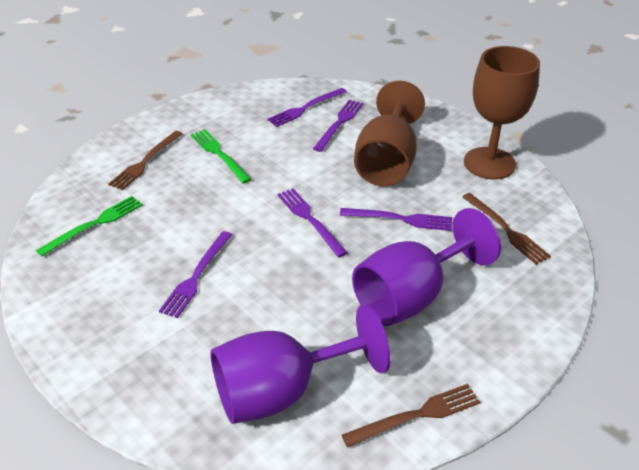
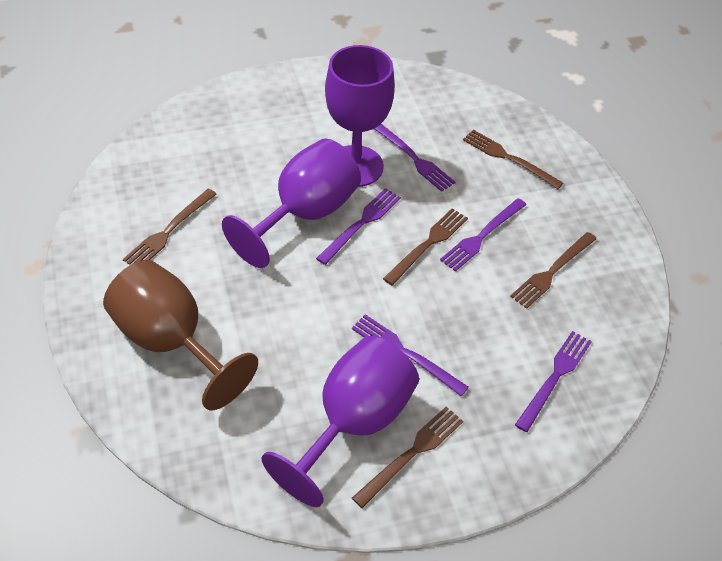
brown fork: 3 -> 5
brown goblet: 2 -> 1
green fork: 2 -> 0
purple goblet: 2 -> 3

